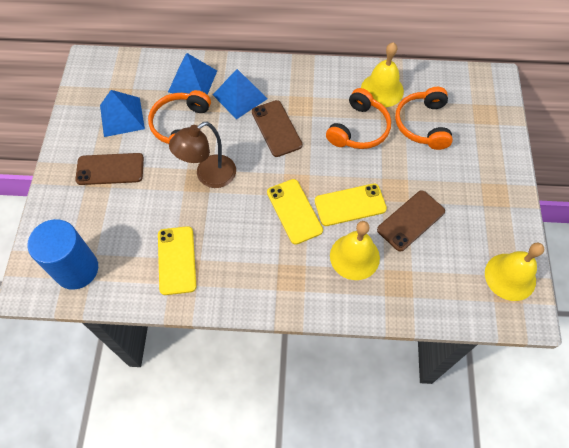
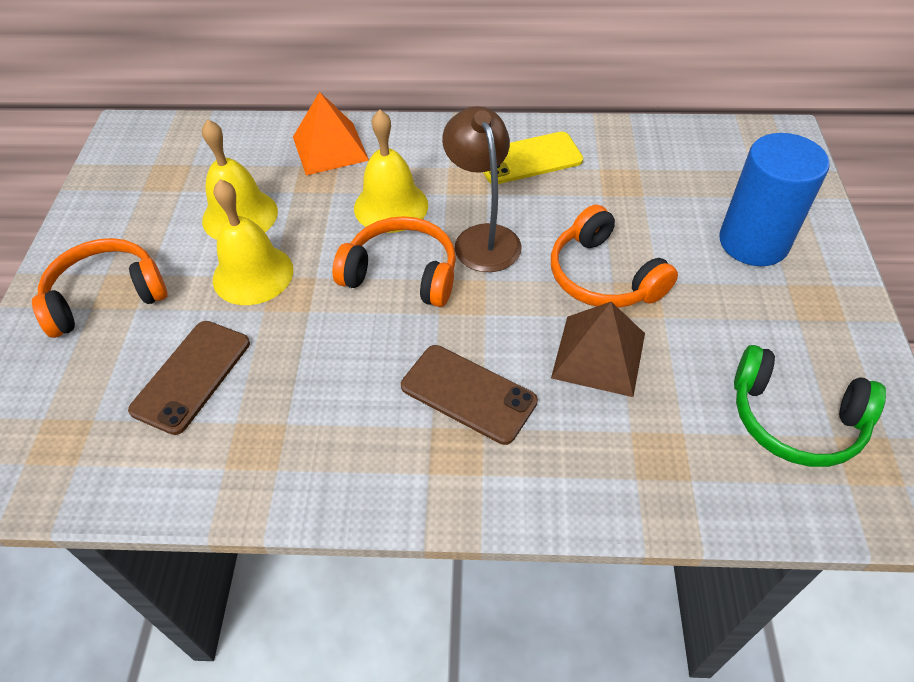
blue pyramid: 3 -> 0
brown phone: 3 -> 2
brown pyramid: 0 -> 1
green headphones: 0 -> 1
orange pyramid: 0 -> 1
yellow phone: 3 -> 1

